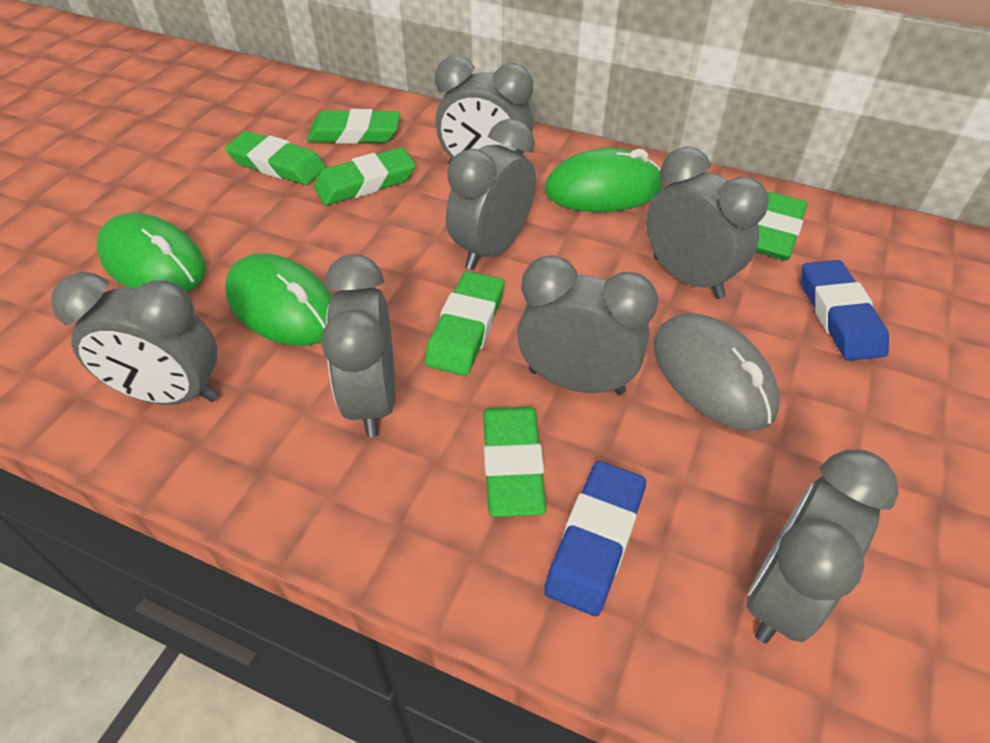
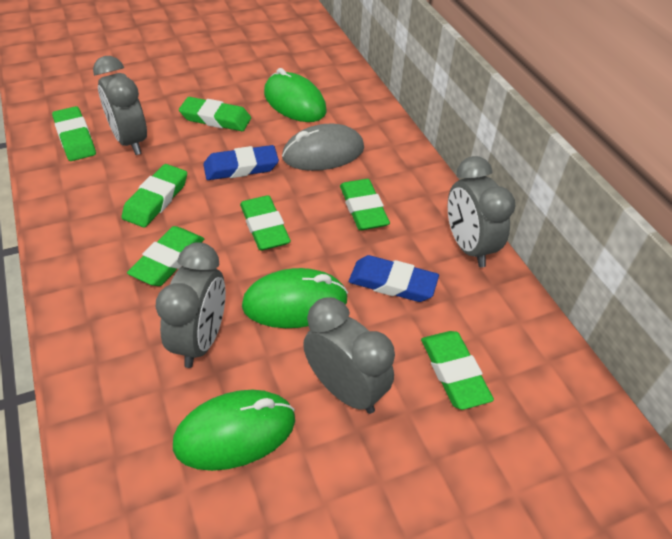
green eraser: 6 -> 7
grey clock: 7 -> 4

